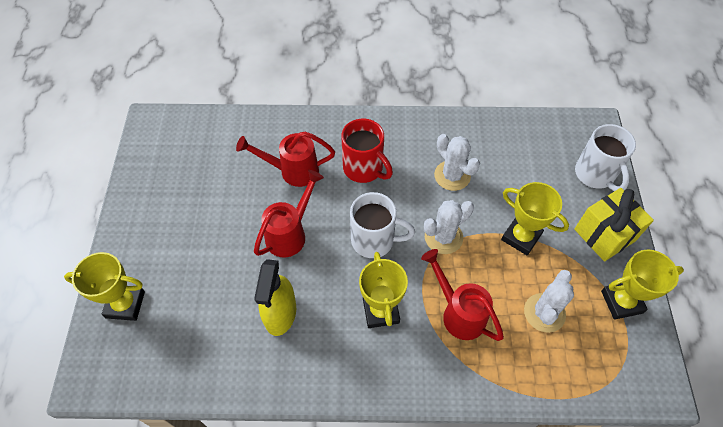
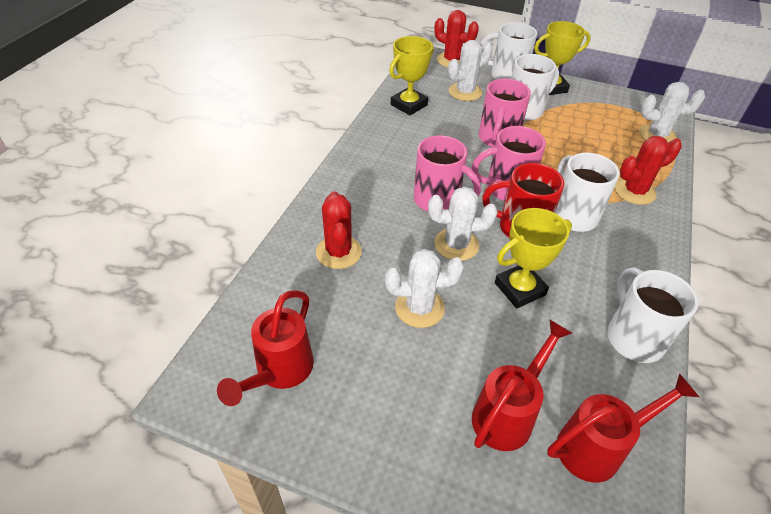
pink mug: 0 -> 3
red cactus: 0 -> 3
white cactus: 3 -> 4
white mug: 2 -> 4
yellow gift: 1 -> 0
yellow spray bottle: 1 -> 0
yellow trophy: 4 -> 3

